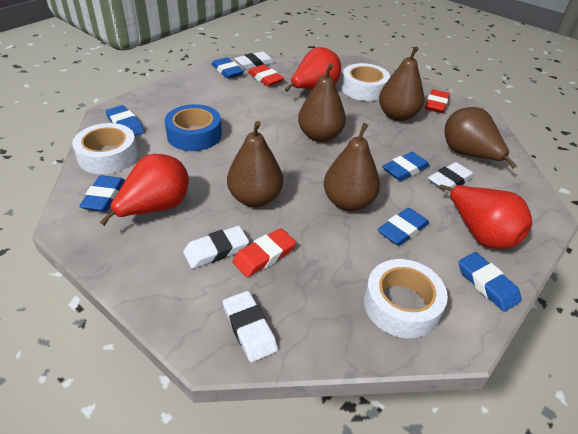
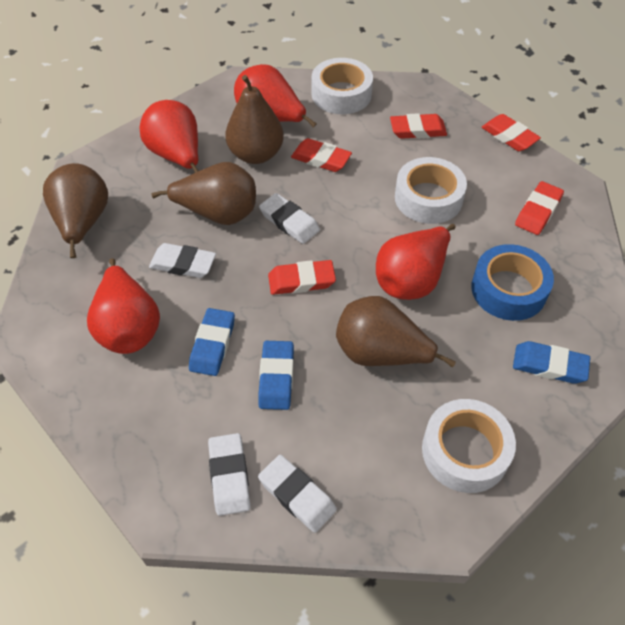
blue eraser: 6 -> 3
brown pear: 5 -> 4
red eraser: 3 -> 5
red pear: 3 -> 4

